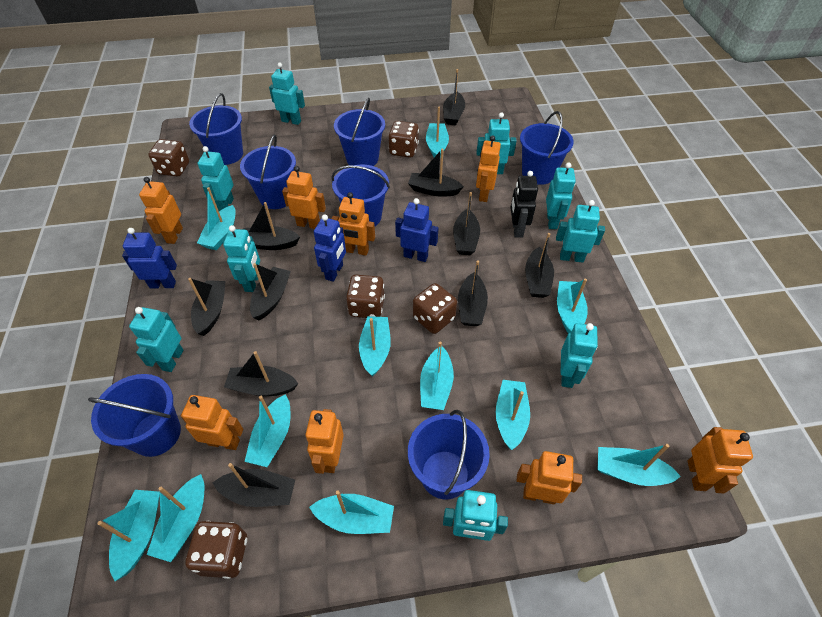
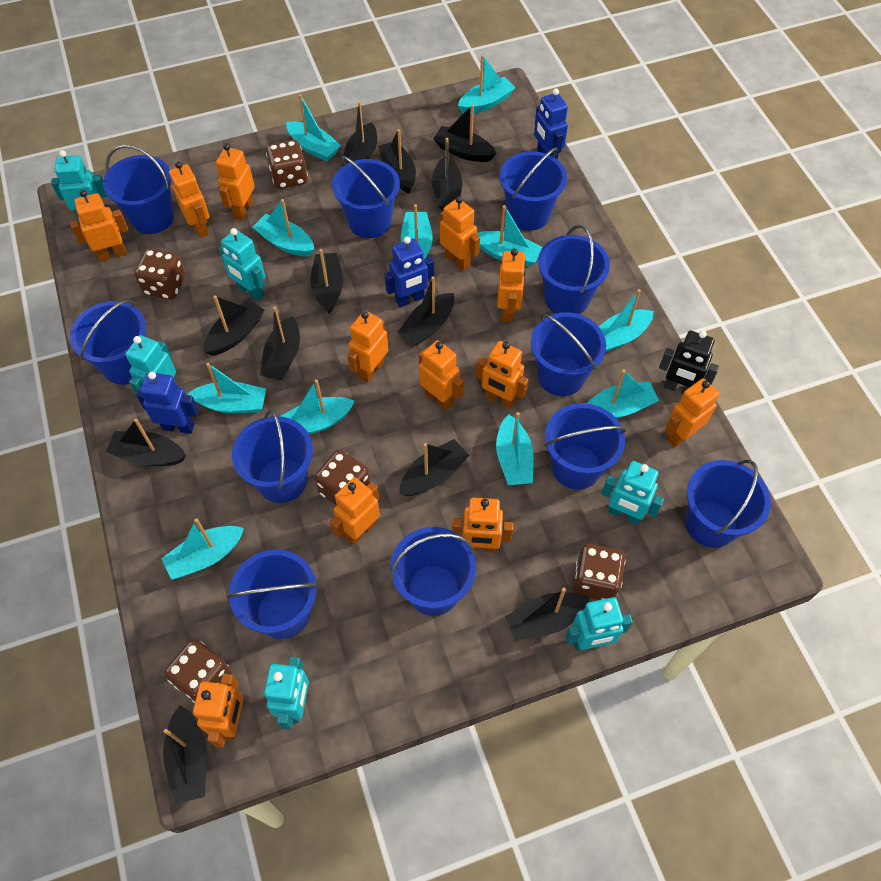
black boat: 10 -> 12
blue bucket: 7 -> 11
orange robot: 8 -> 12
turquoise robot: 9 -> 6

